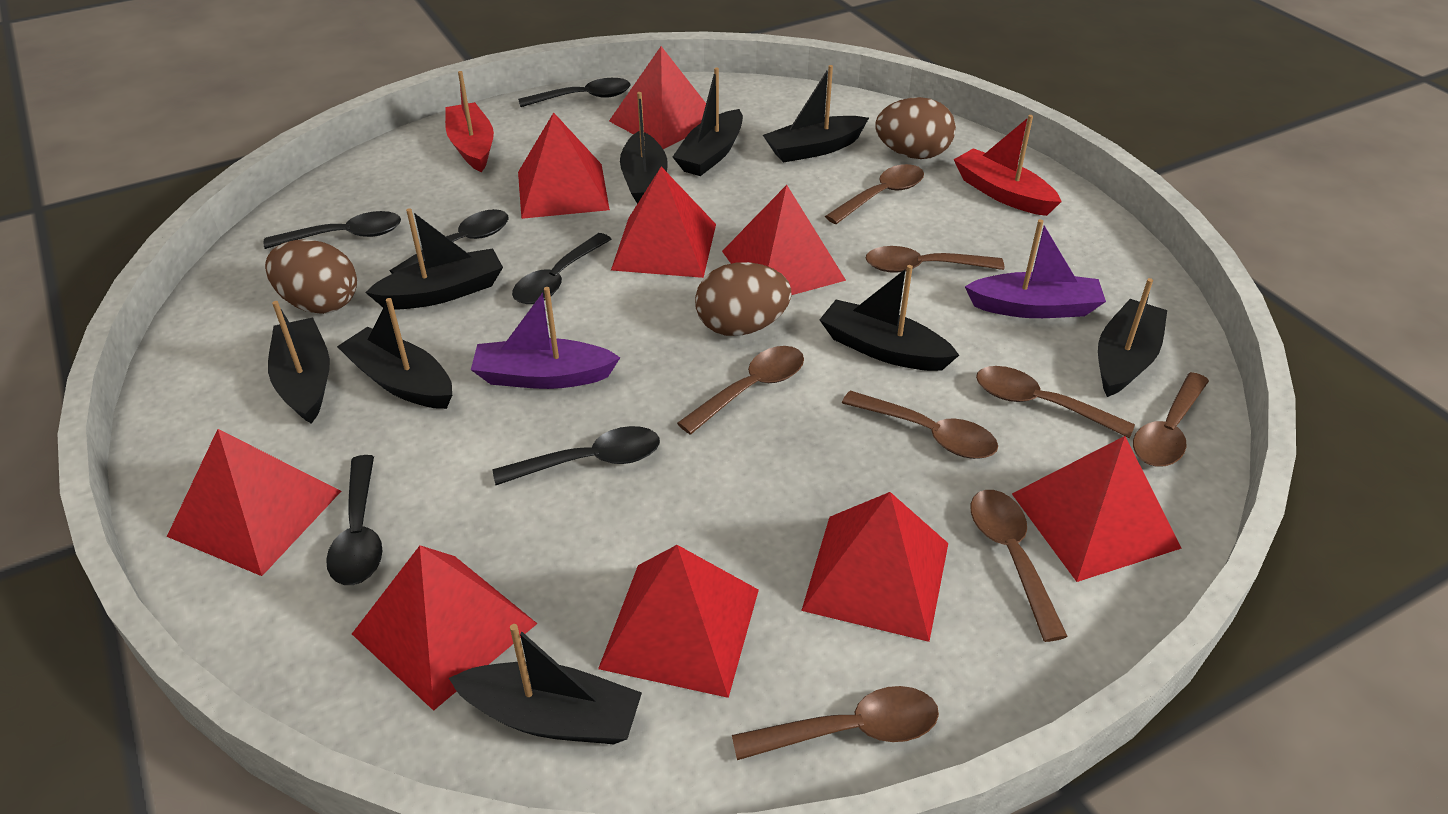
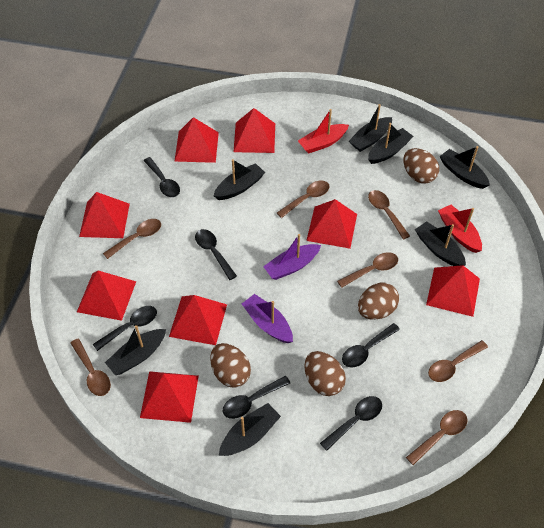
black boat: 9 -> 7
brown egg: 3 -> 4
brown spoon: 8 -> 7
red pyramid: 9 -> 8

